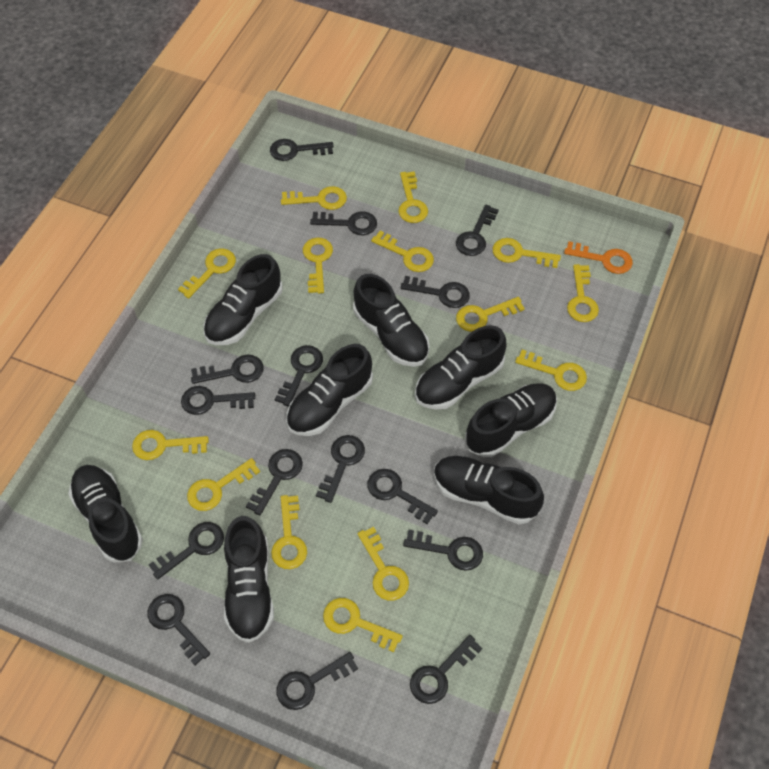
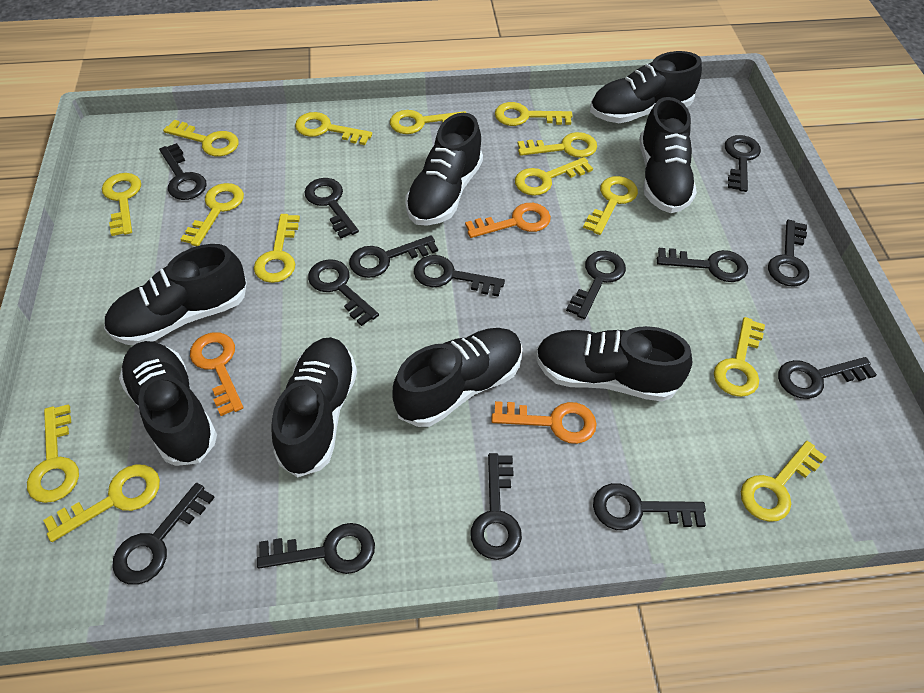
black key: 15 -> 14
orange key: 1 -> 3

